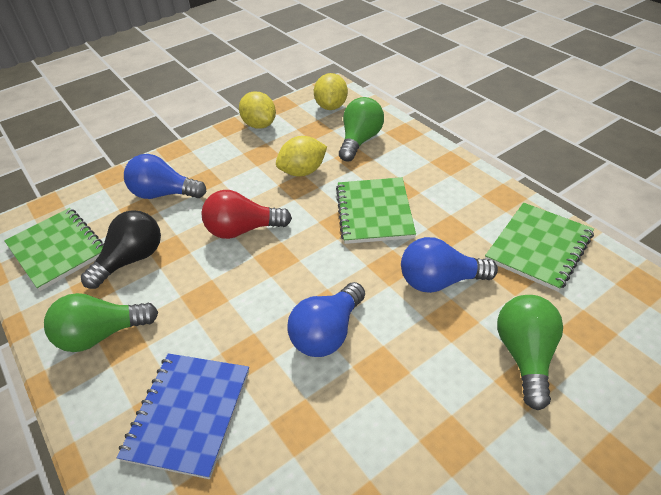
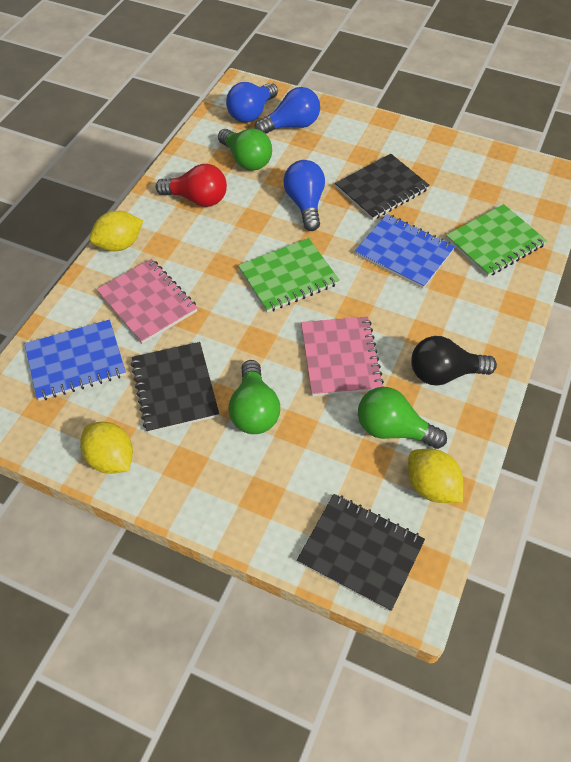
black notebook: 0 -> 3
blue notebook: 1 -> 2
green notebook: 3 -> 2
pink notebook: 0 -> 2

